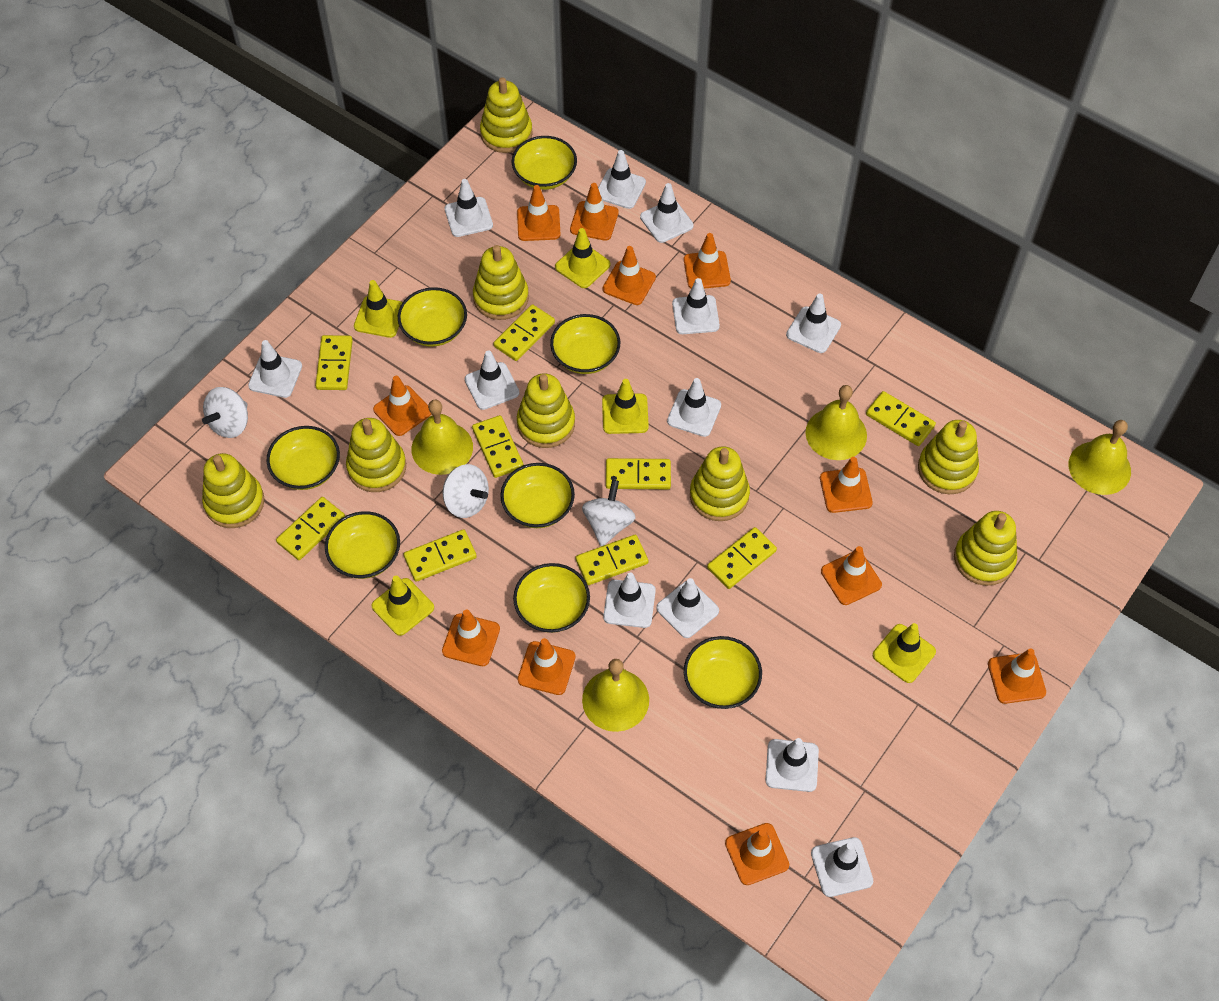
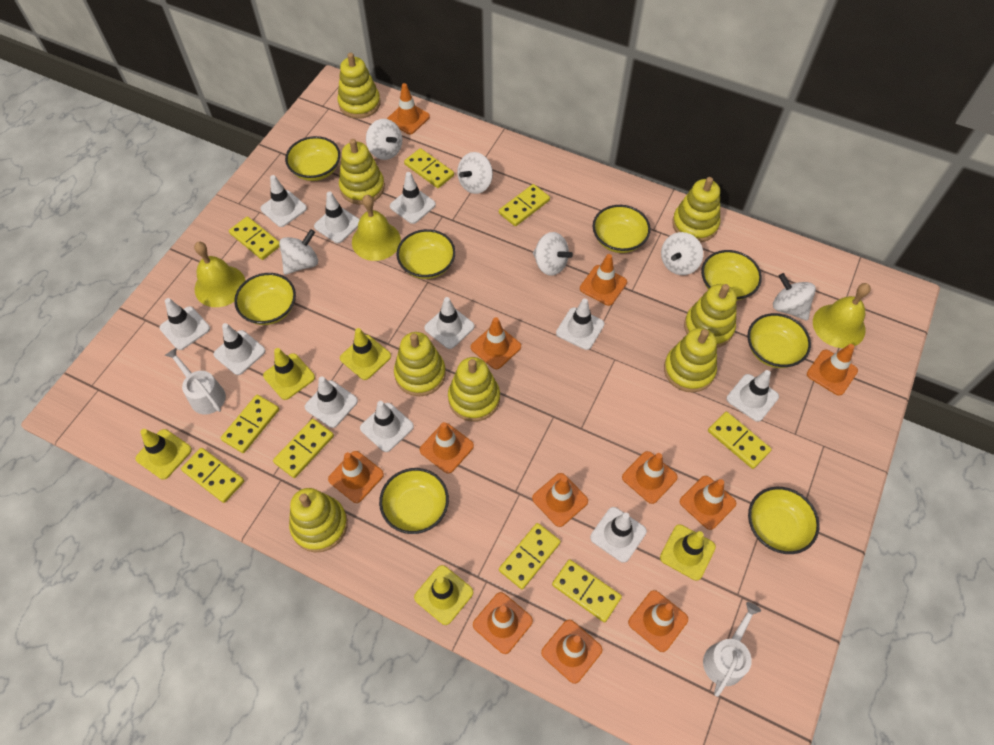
orange traffic cone: 11 -> 12
white spinning top: 3 -> 6
white traffic cone: 12 -> 11
white watering can: 0 -> 2
yellow bell: 4 -> 3

